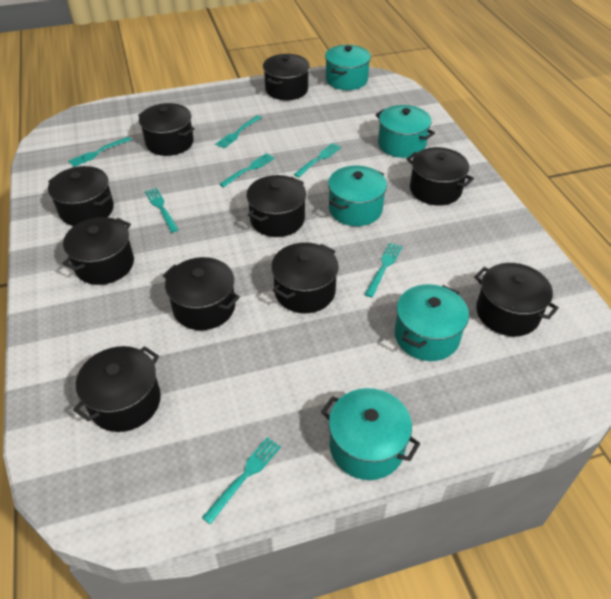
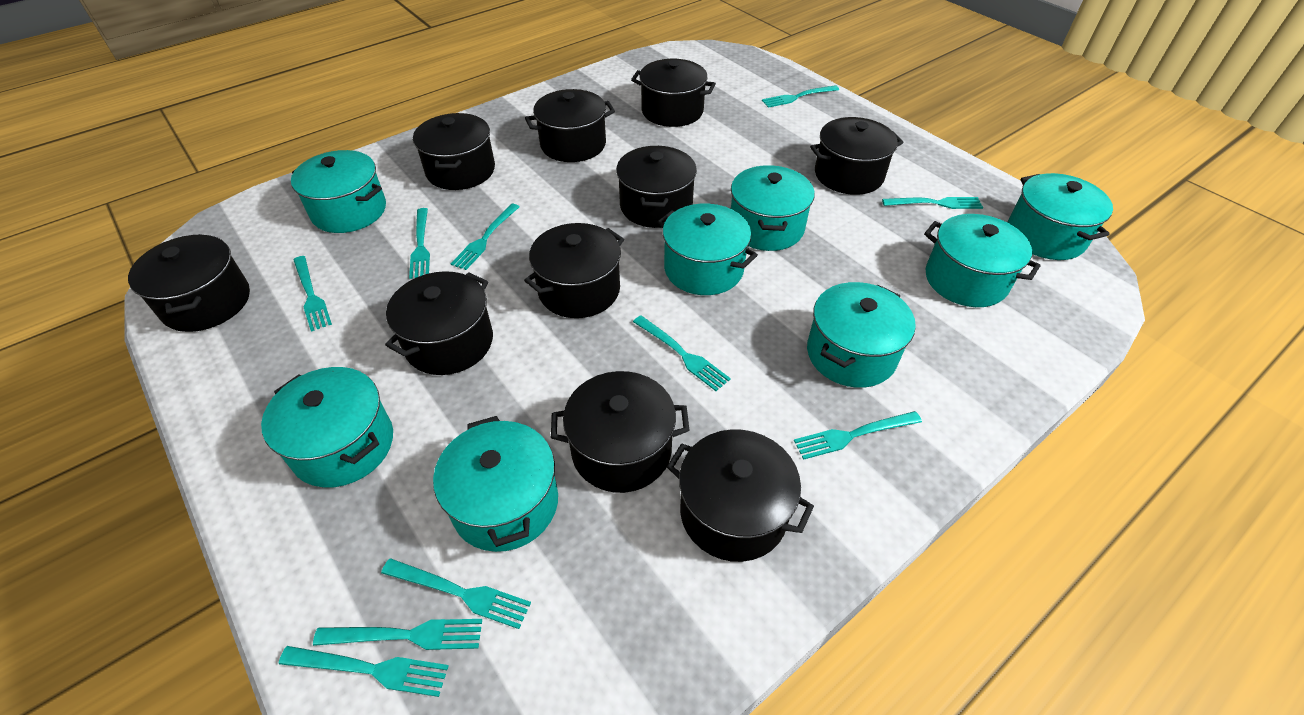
turquoise fork: 7 -> 10
turquoise pot: 5 -> 8

